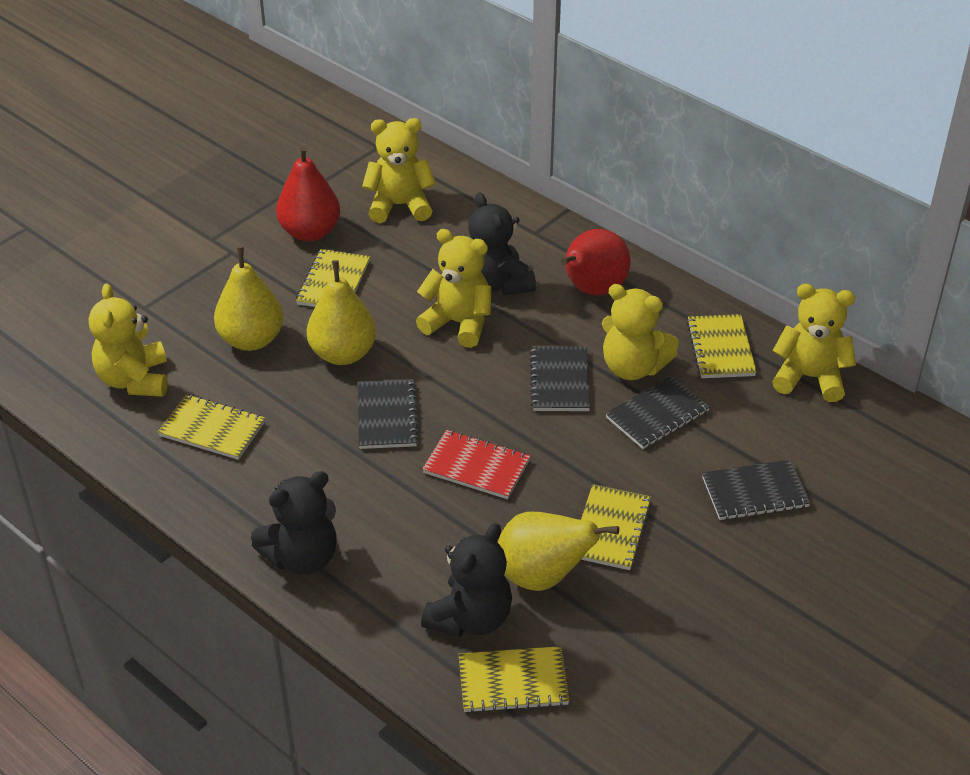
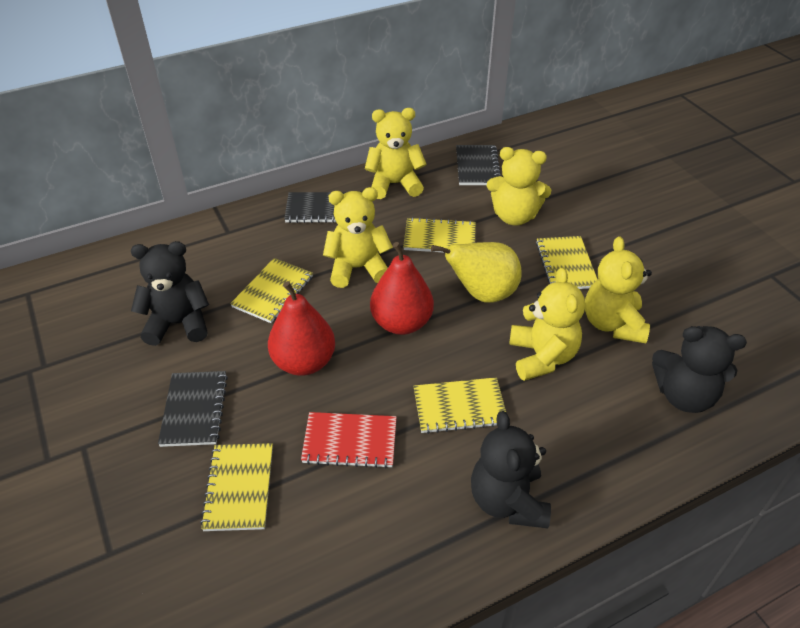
black notebook: 4 -> 3
yellow pear: 3 -> 1

